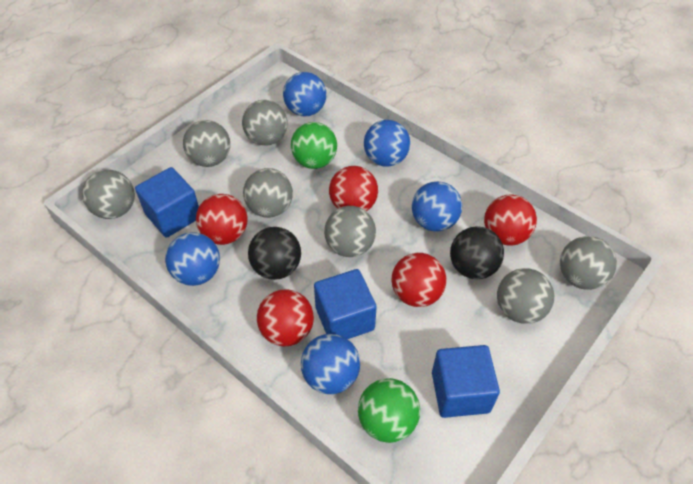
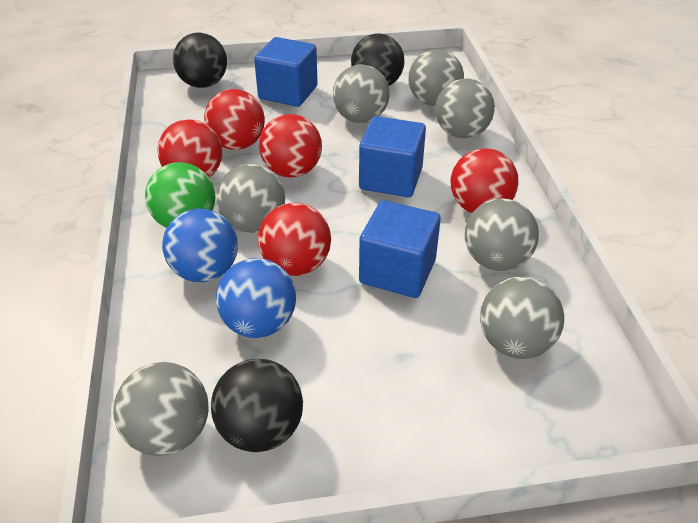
black ball: 2 -> 3
blue ball: 5 -> 2
green ball: 2 -> 1

